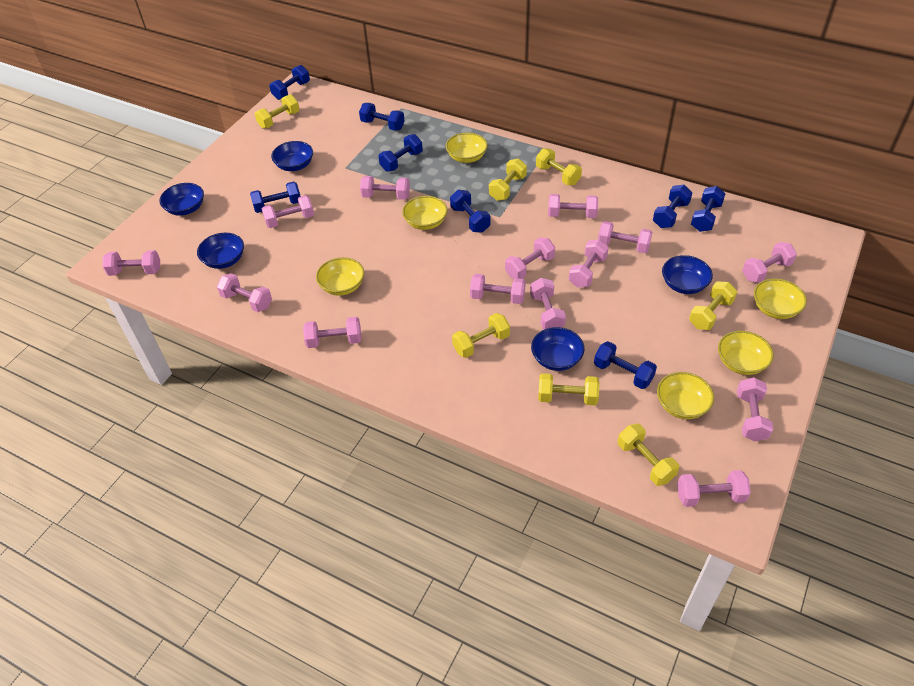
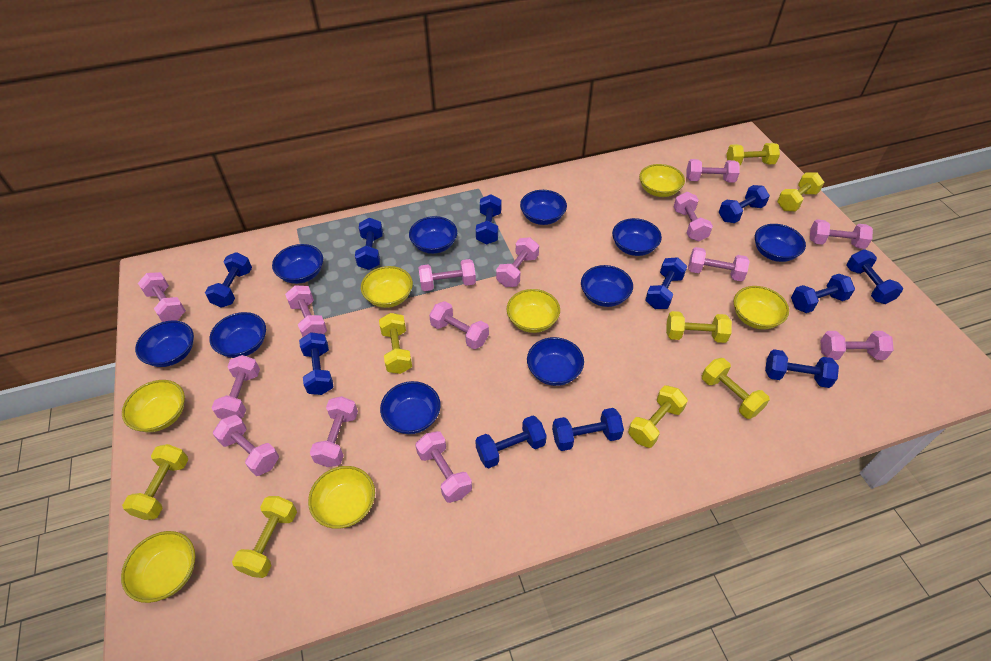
blue bowl: 5 -> 10
blue dumbbell: 8 -> 11
yellow bowl: 6 -> 7
yellow dumbbell: 7 -> 8

